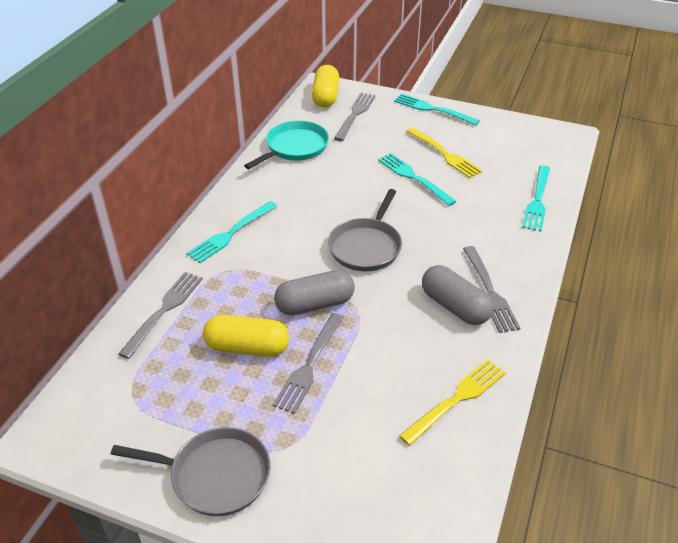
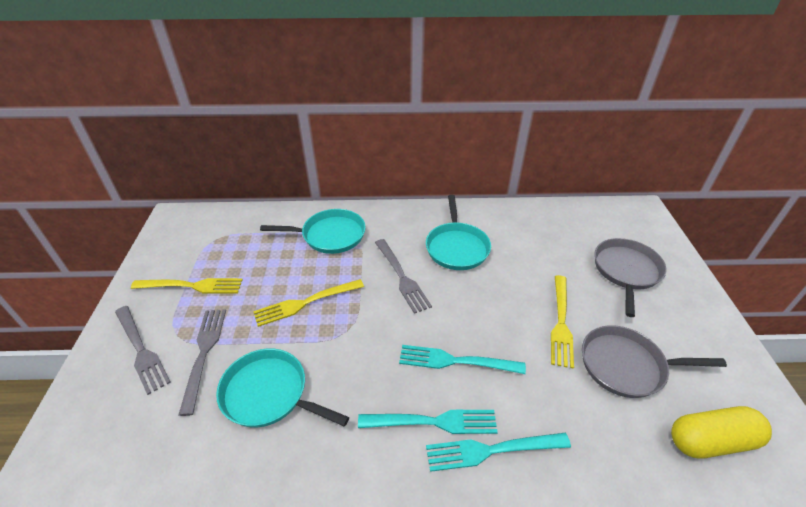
grey capsule: 2 -> 0
grey fork: 4 -> 3
turquoise fork: 4 -> 3
turquoise pan: 1 -> 3
yellow capsule: 2 -> 1
yellow fork: 2 -> 3

